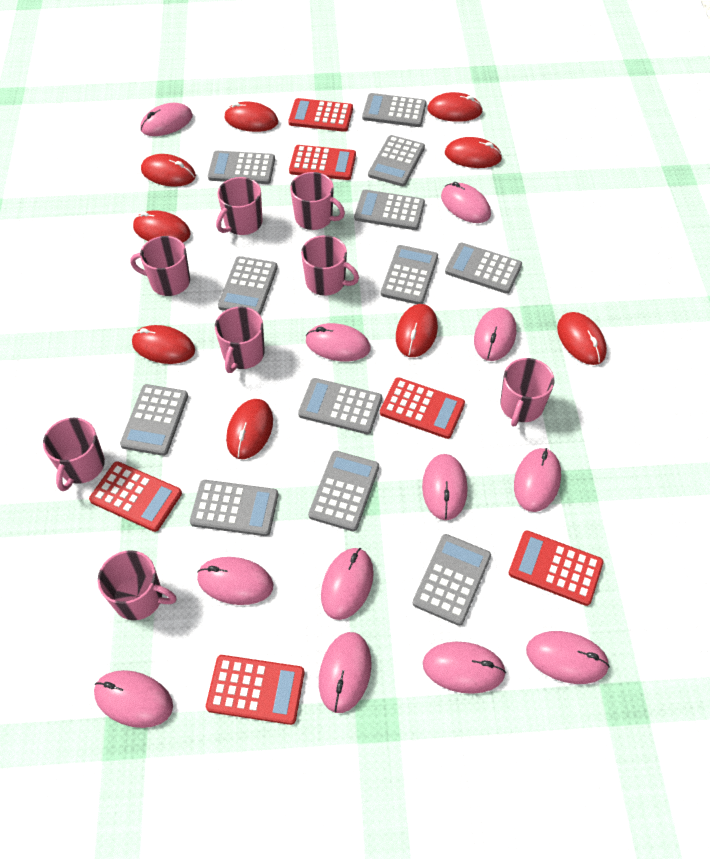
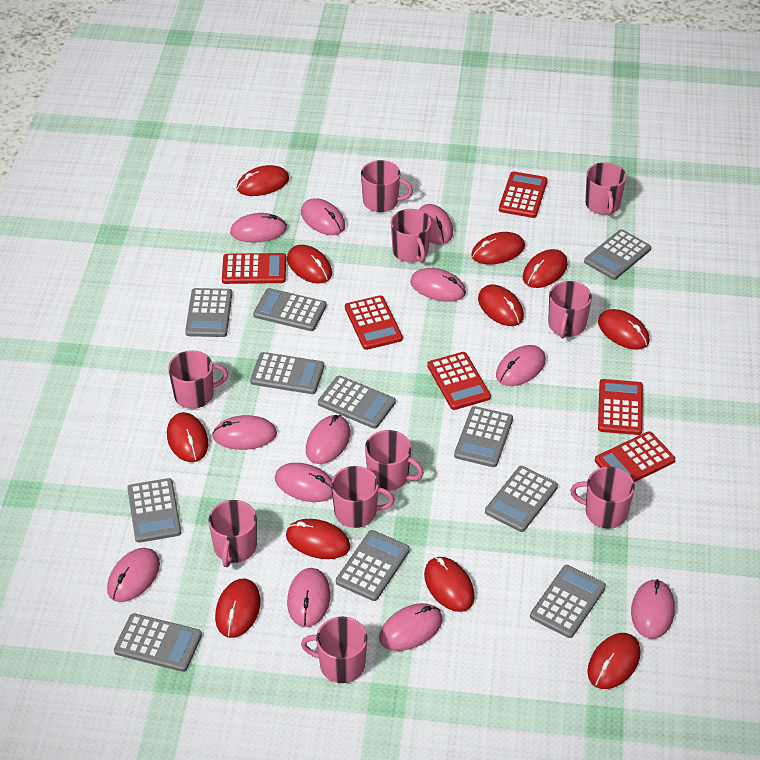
grey calculator: 12 -> 11
pink mug: 8 -> 10
red mouse: 9 -> 11

